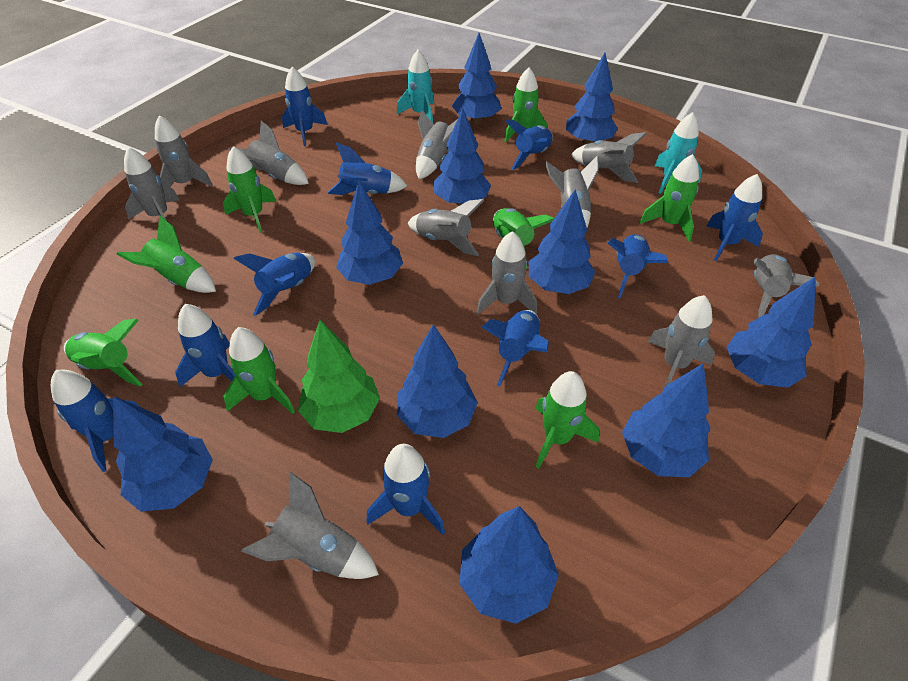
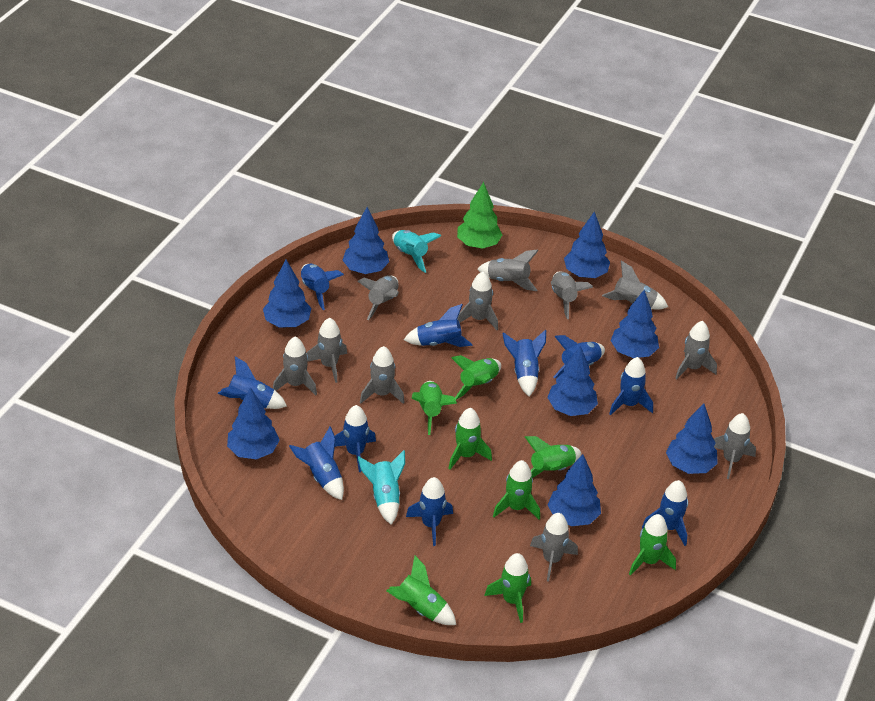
blue tree: 10 -> 8

